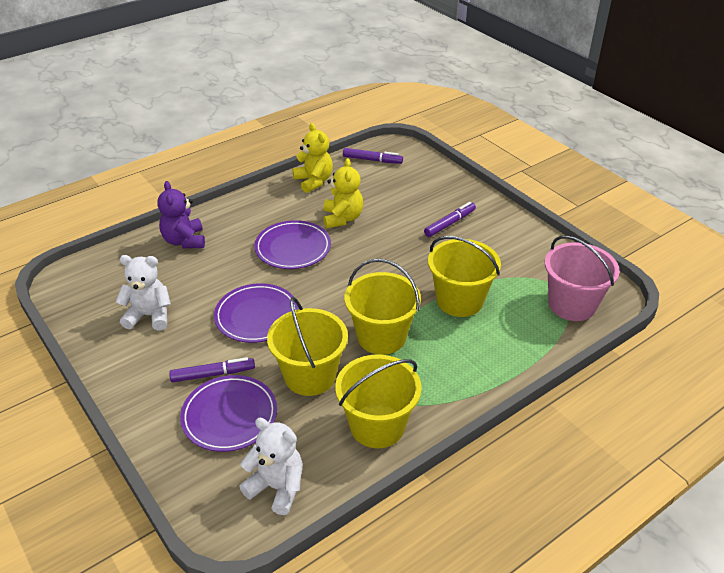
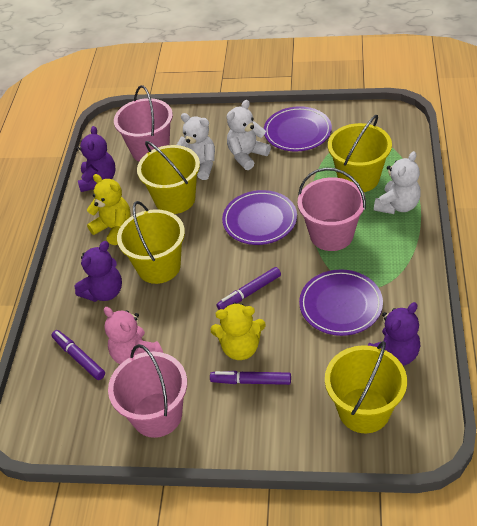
pink bucket: 1 -> 3
pink teddy bear: 0 -> 1
purple teddy bear: 1 -> 3
white teddy bear: 2 -> 3

